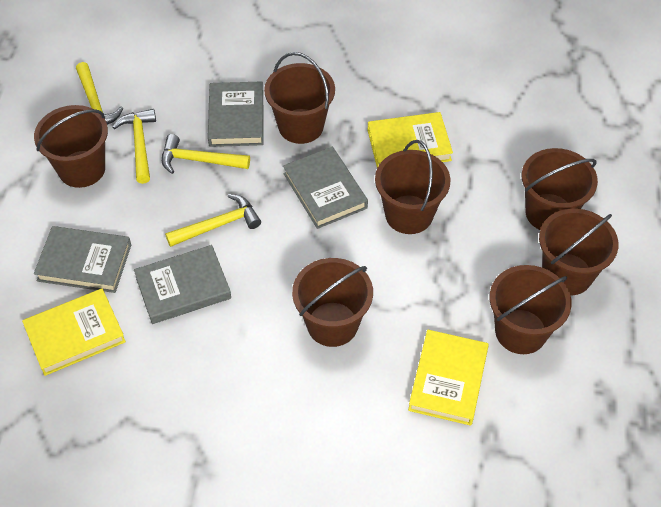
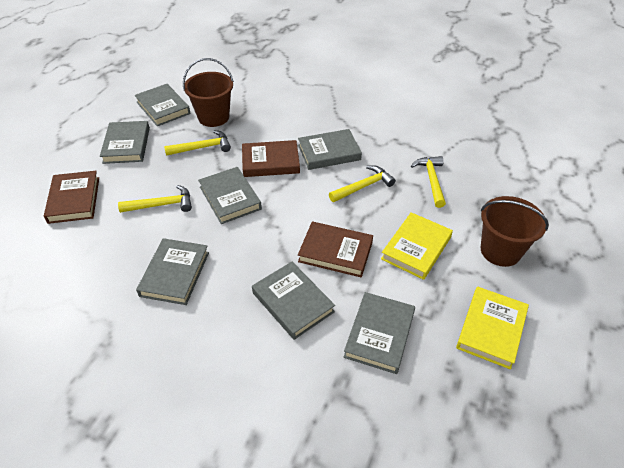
brown book: 0 -> 3
brown bucket: 7 -> 2
grey book: 4 -> 7
yellow book: 3 -> 2

